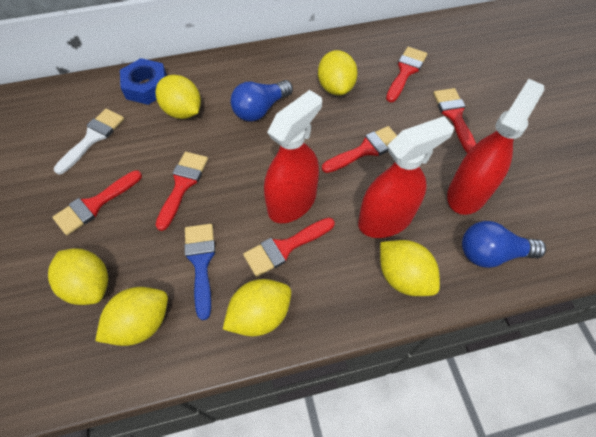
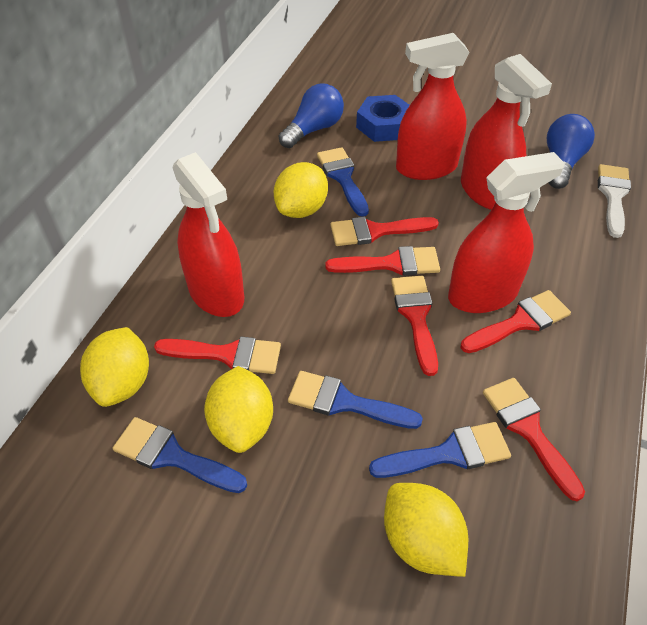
blue brush: 1 -> 4
red spray bottle: 3 -> 4
yellow lemon: 6 -> 4

